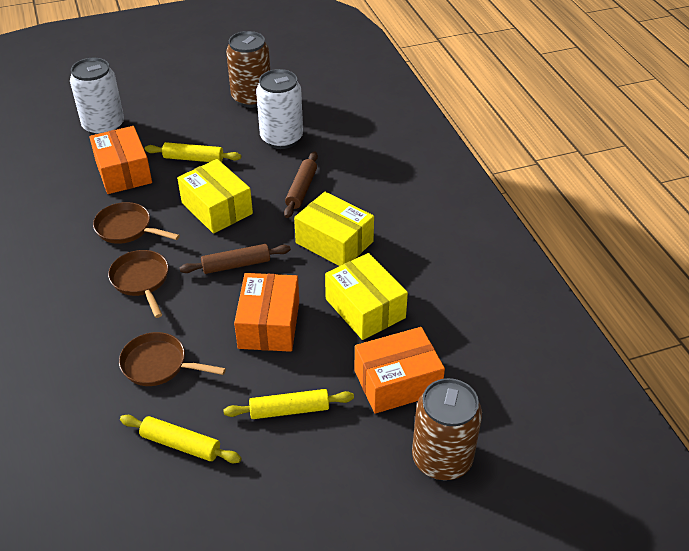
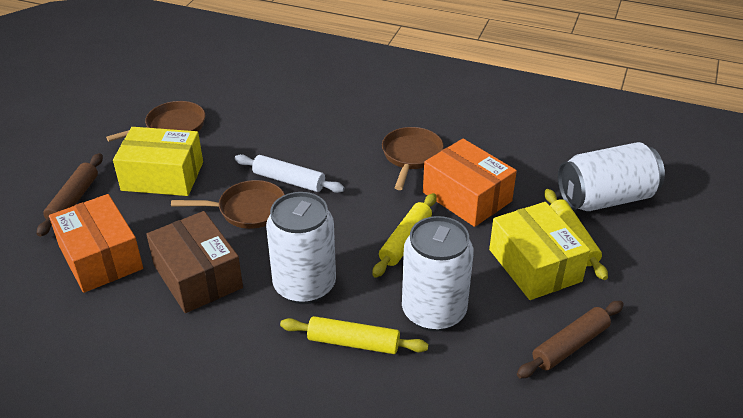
brown box: 0 -> 1
brown can: 2 -> 0
orange box: 3 -> 2
white can: 2 -> 3
white rolling pin: 0 -> 1
yellow box: 3 -> 2

